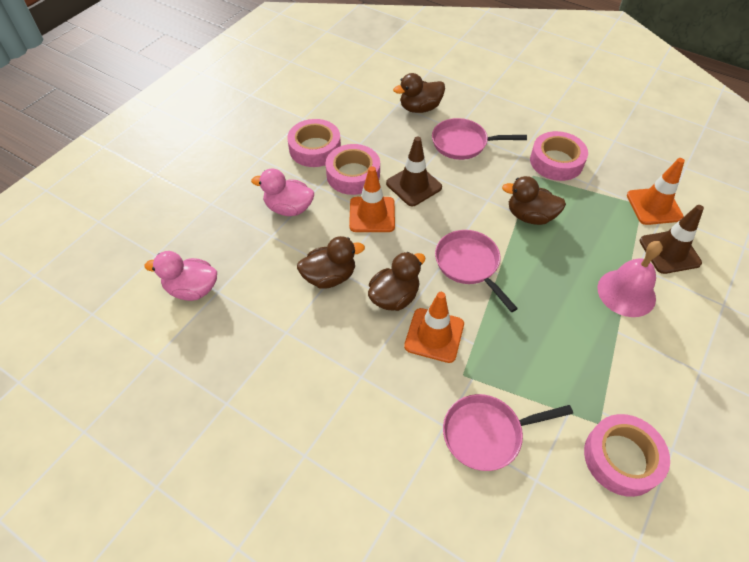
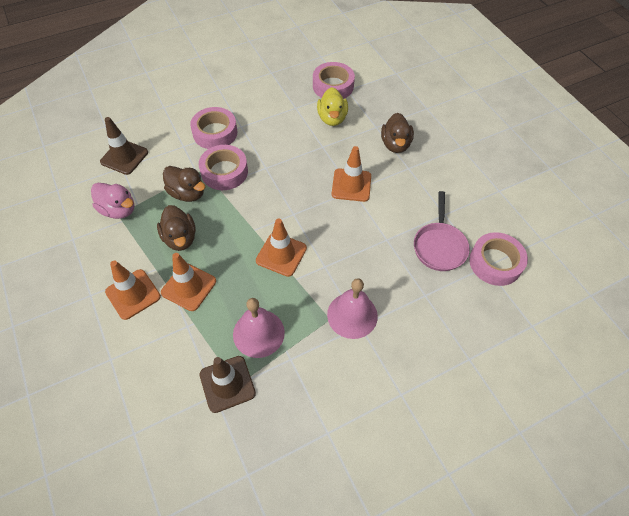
brown duck: 4 -> 3
orange traffic cone: 3 -> 4
pink bell: 1 -> 2
pink duck: 2 -> 1
pink pan: 3 -> 1
yellow duck: 0 -> 1

